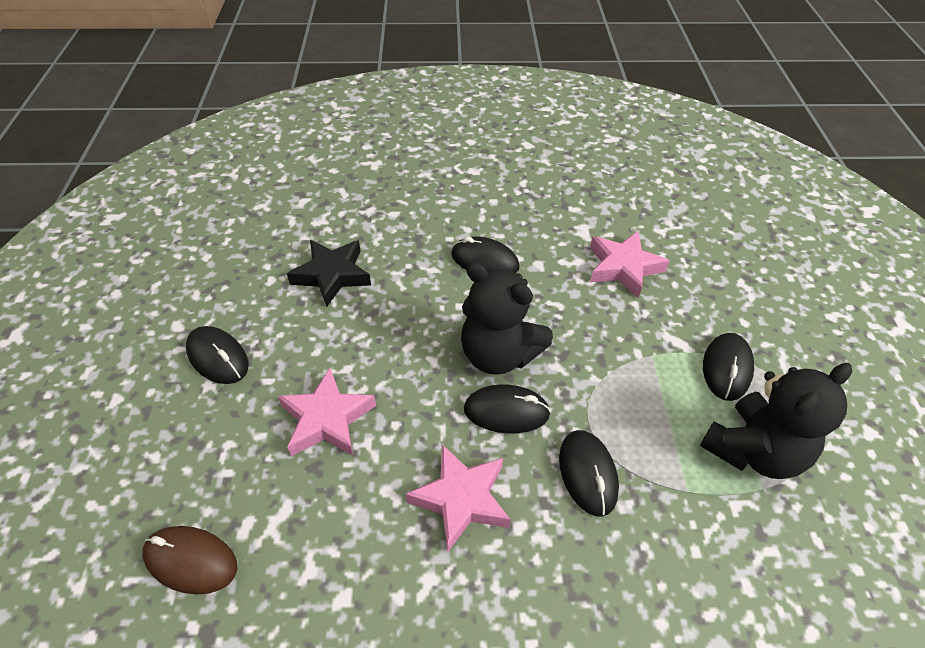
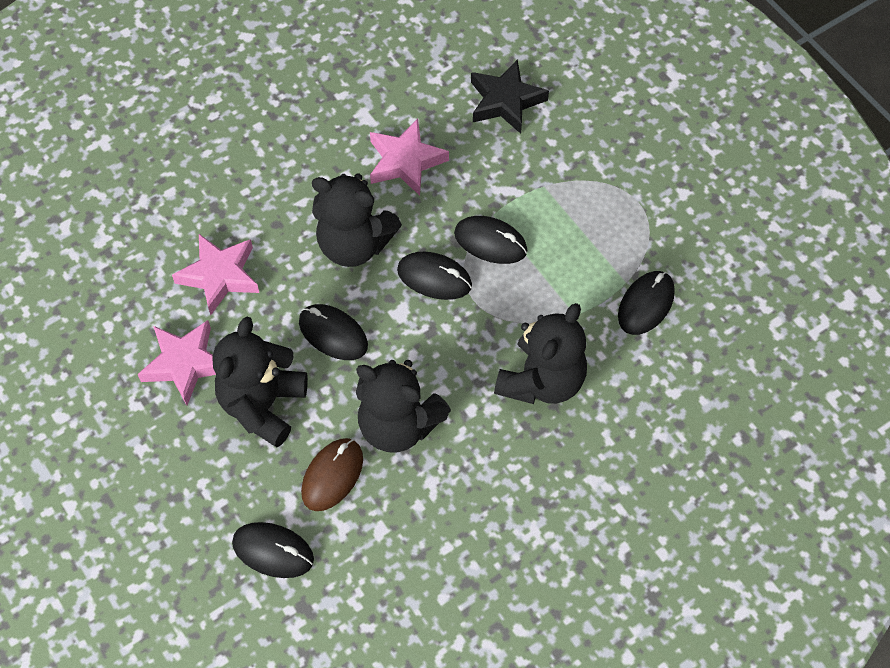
black teddy bear: 2 -> 4

